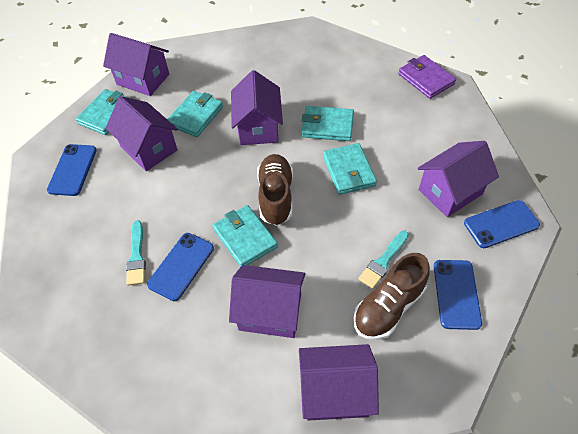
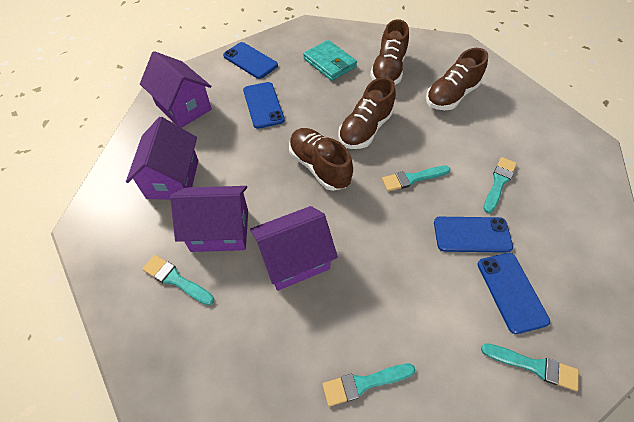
brown shoe: 2 -> 4
purple house: 6 -> 4
purple wallet: 1 -> 0
turquoise brush: 2 -> 5
turquoise wallet: 5 -> 1

